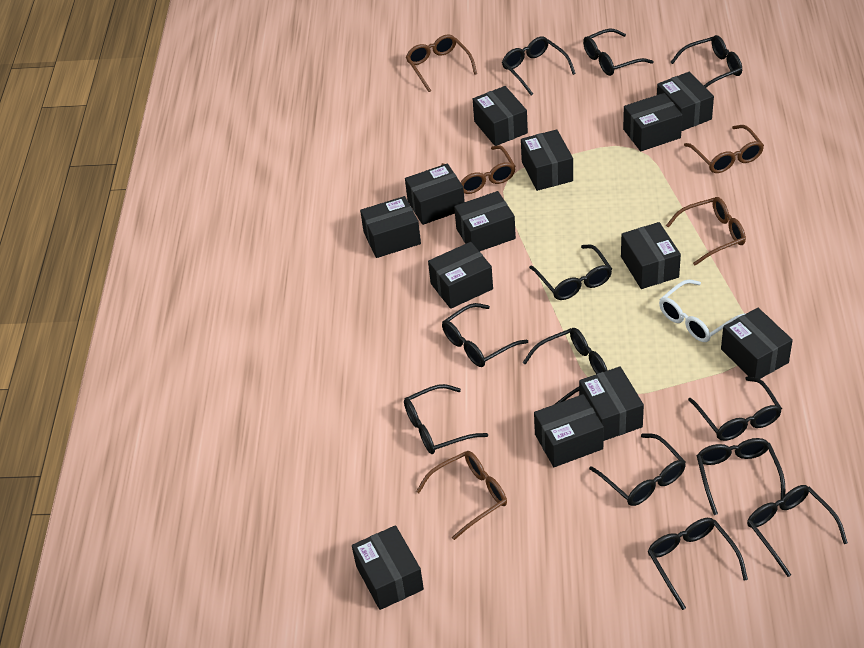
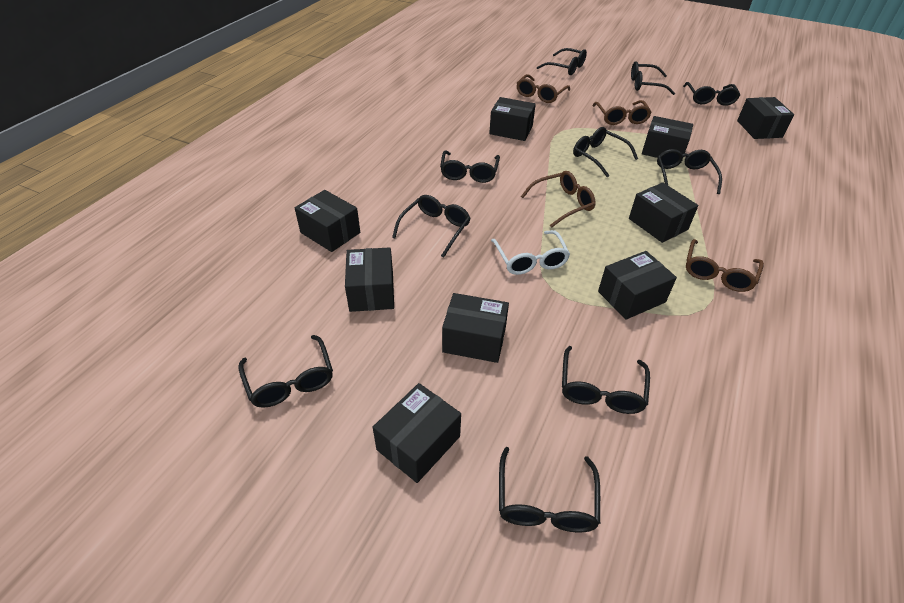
black box: 13 -> 9
black glasses: 12 -> 10
brown glasses: 5 -> 4

